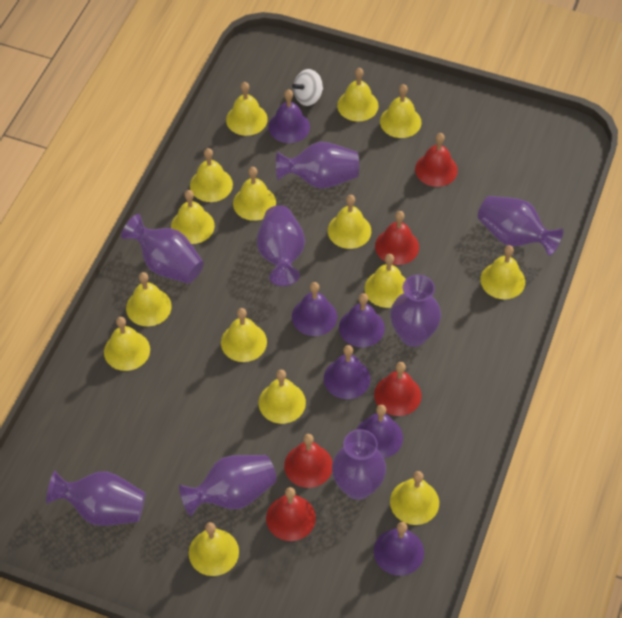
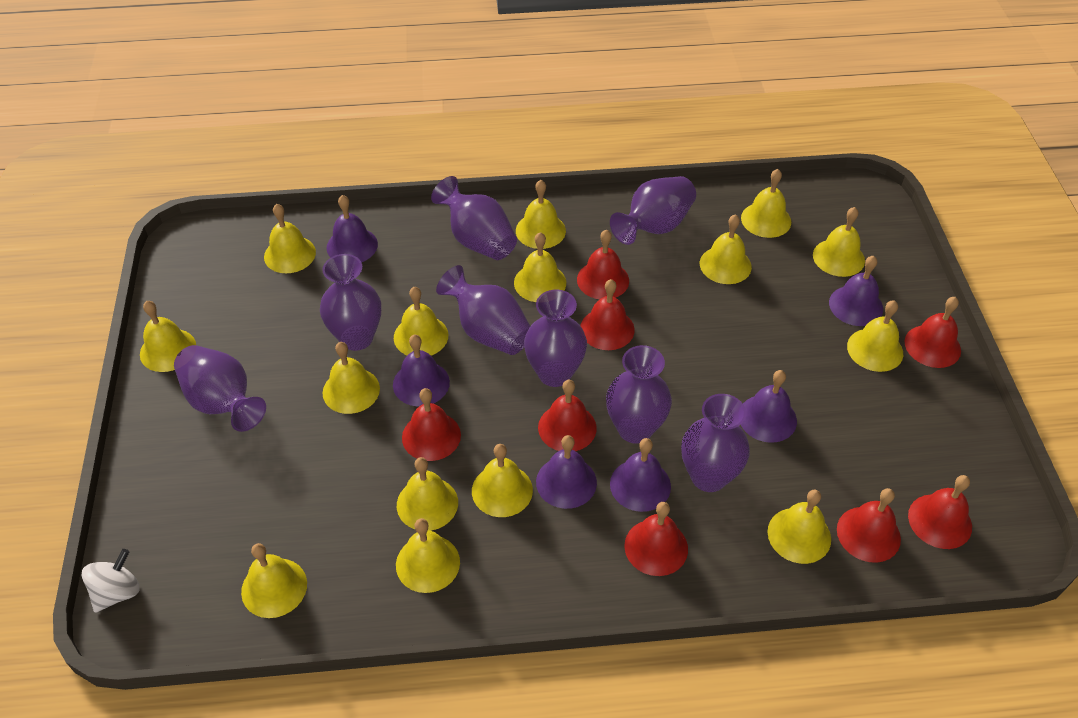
red bell: 5 -> 8

